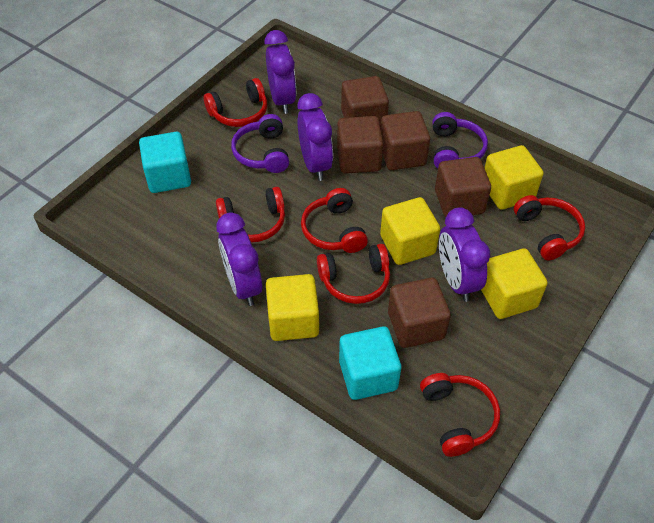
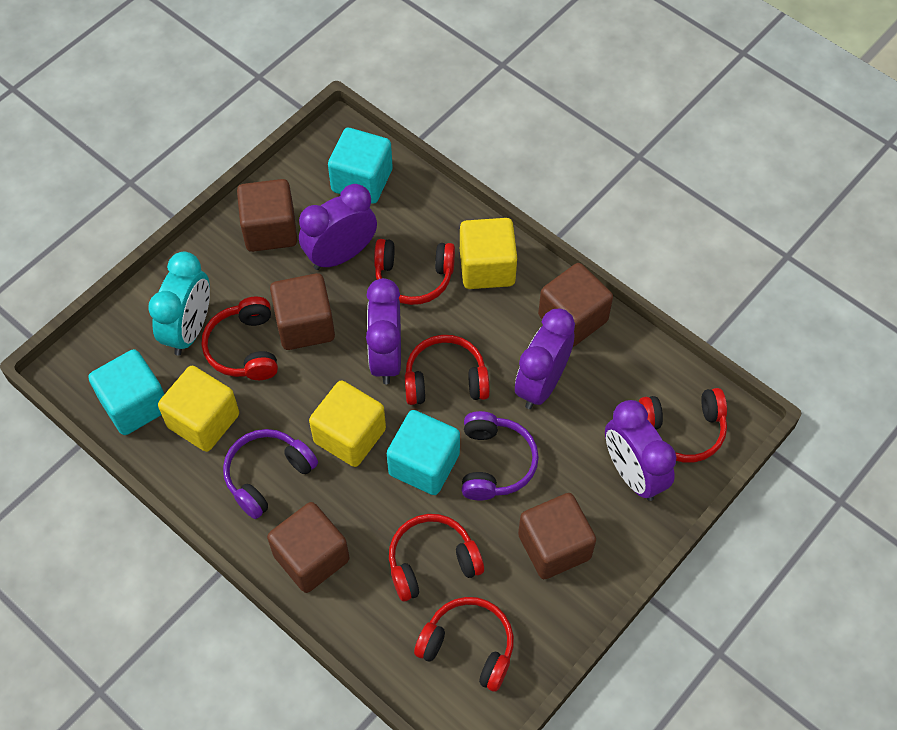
turquoise clock: 0 -> 1
turquoise cube: 2 -> 3
yellow cube: 4 -> 3

